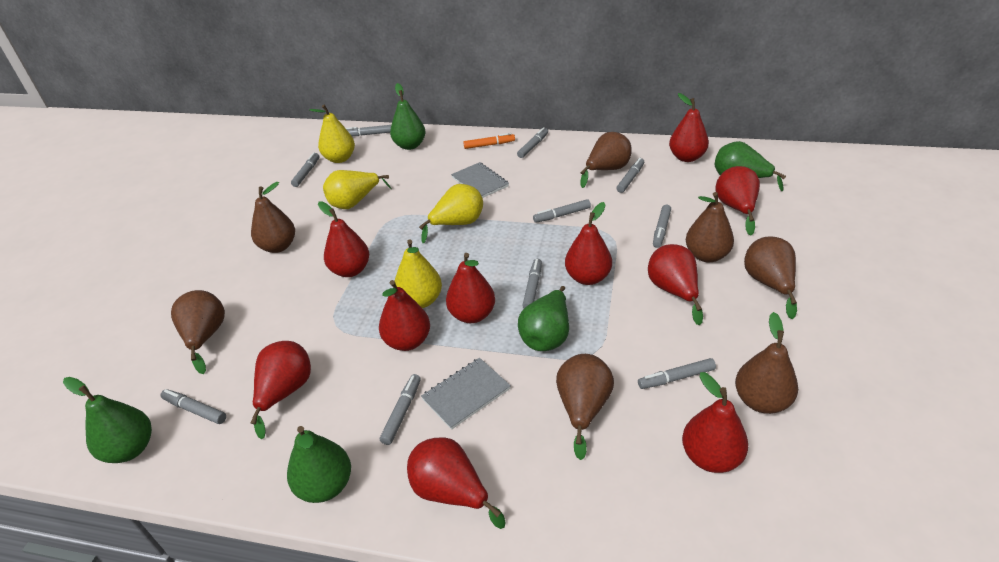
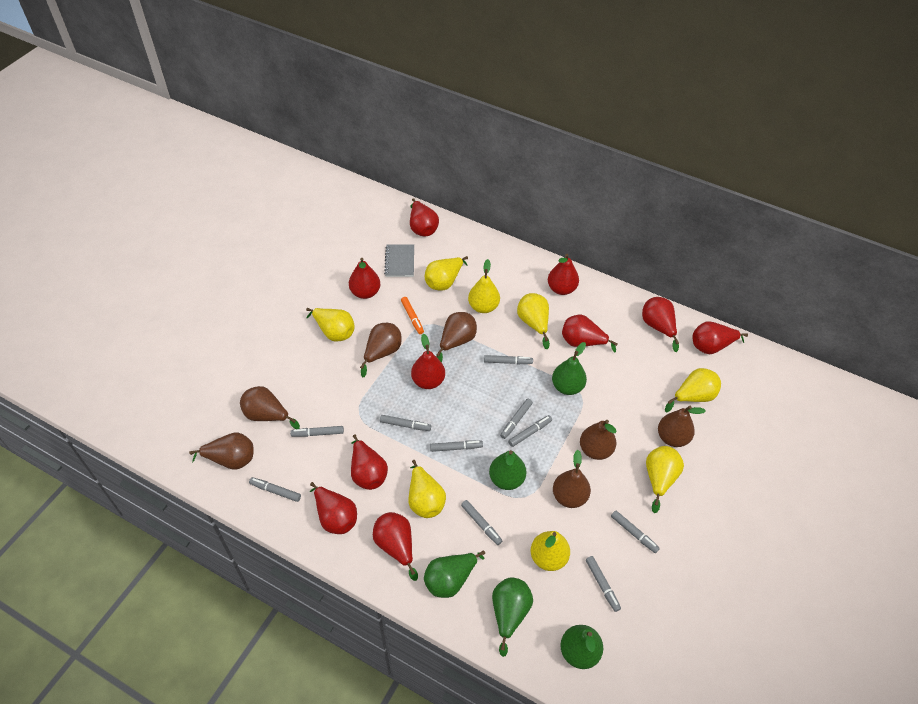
grey notebook: 2 -> 1
yellow pear: 4 -> 8

